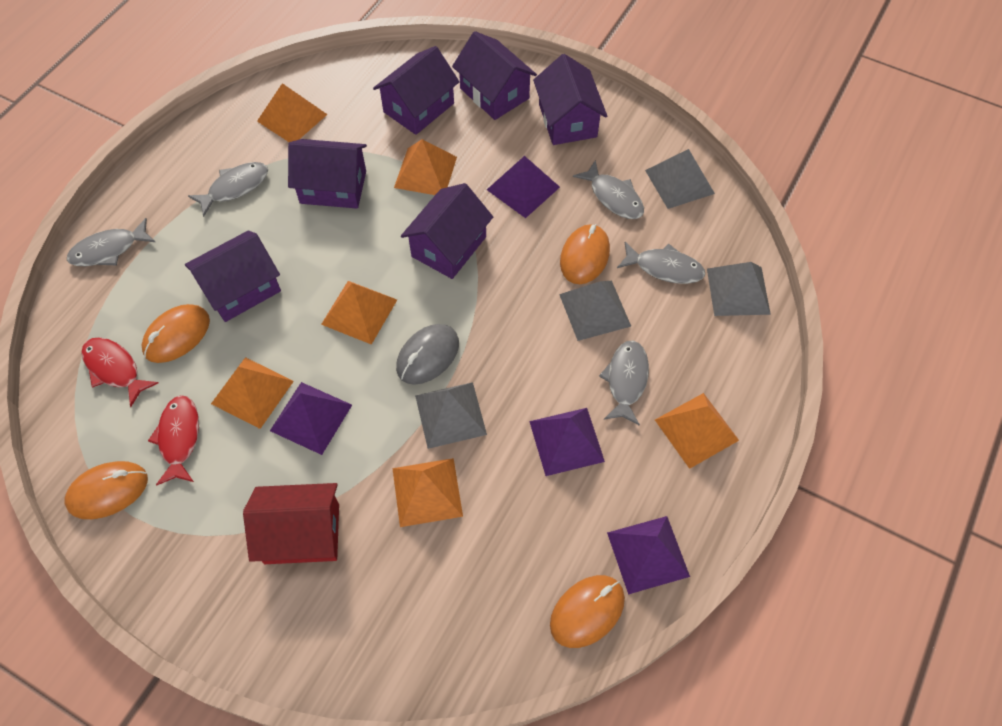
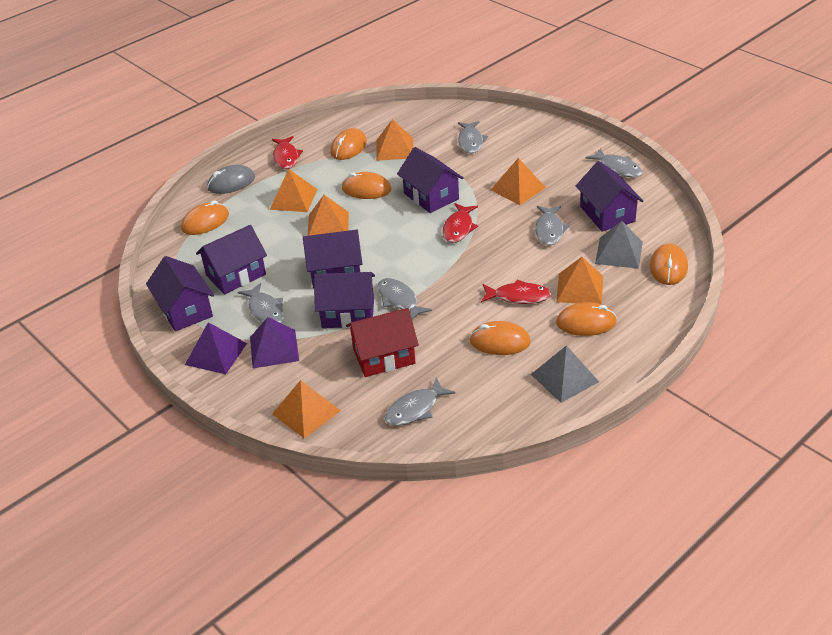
grey fish: 5 -> 6
grey pyramid: 4 -> 2
orange mouse: 4 -> 6
purple pyramid: 4 -> 2
red fish: 2 -> 3

